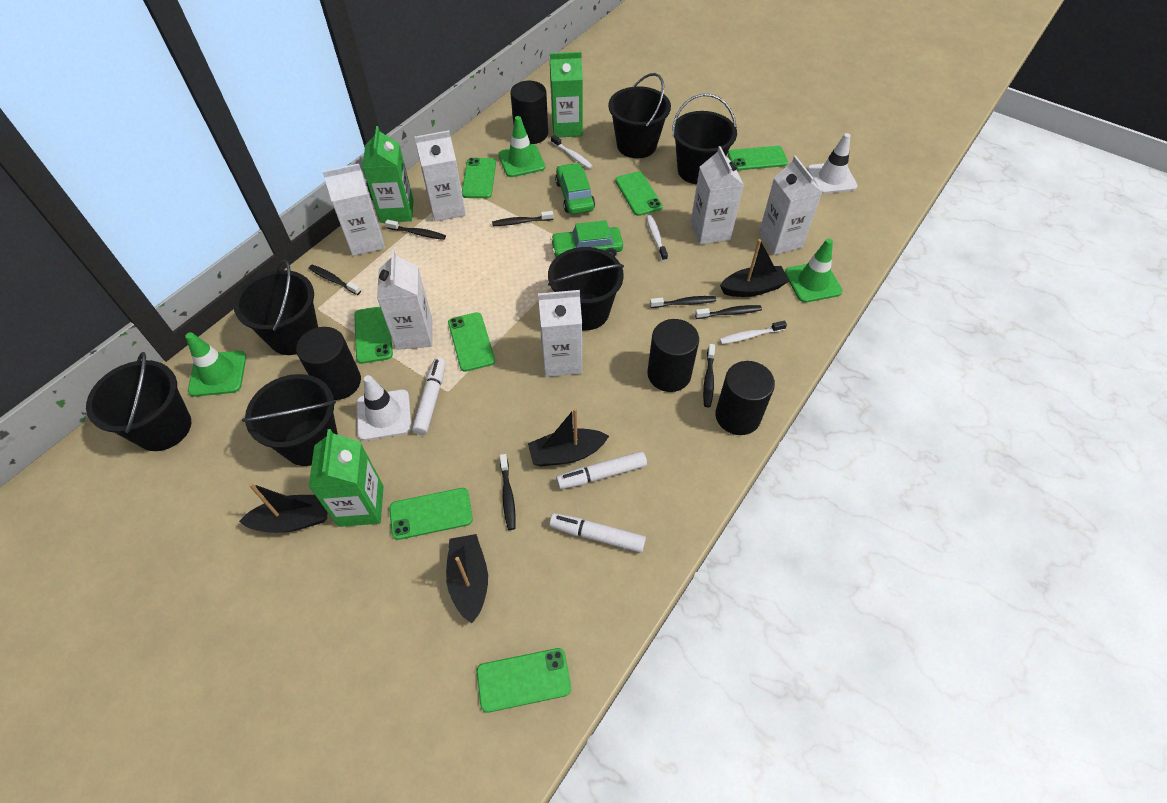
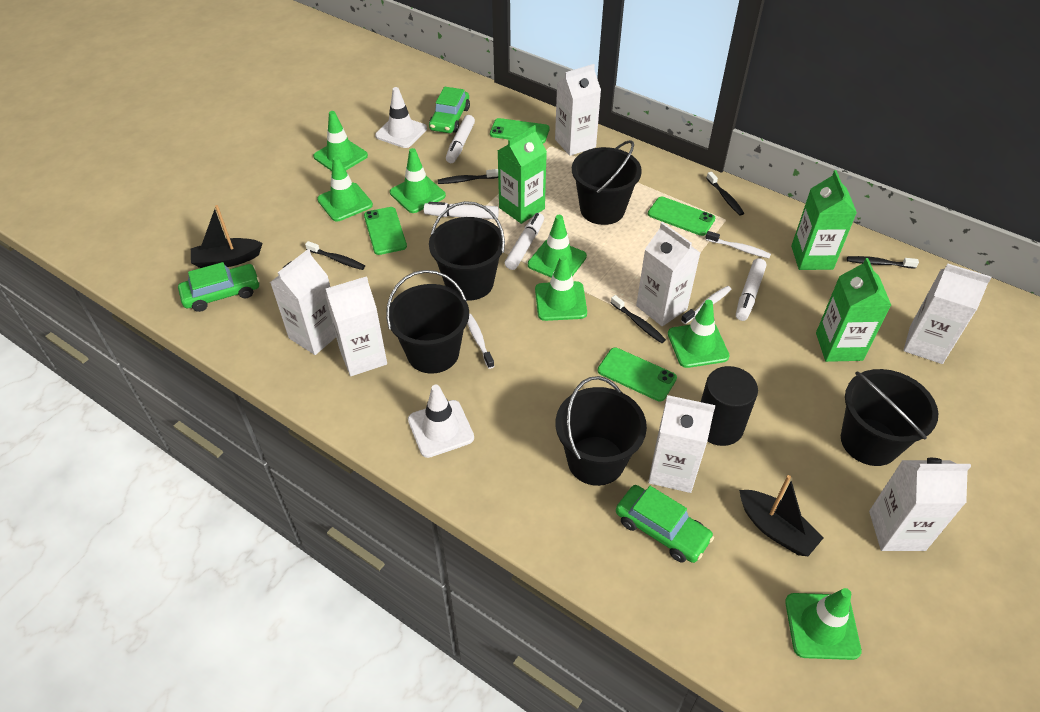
black boat: 4 -> 2
black bucket: 6 -> 5
black cylinder: 4 -> 1
black toothbrush: 7 -> 5
green car: 2 -> 3
green phone: 7 -> 4
green traffic cone: 3 -> 7
white carton: 6 -> 7
white marker: 3 -> 4

